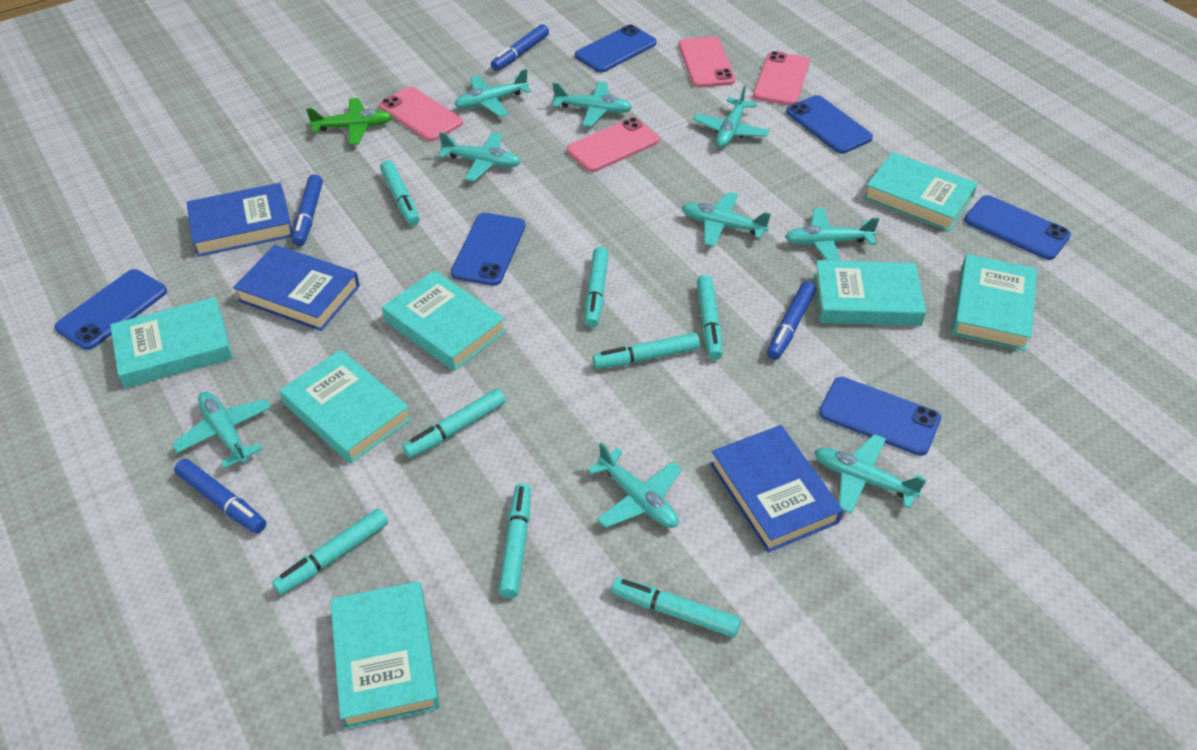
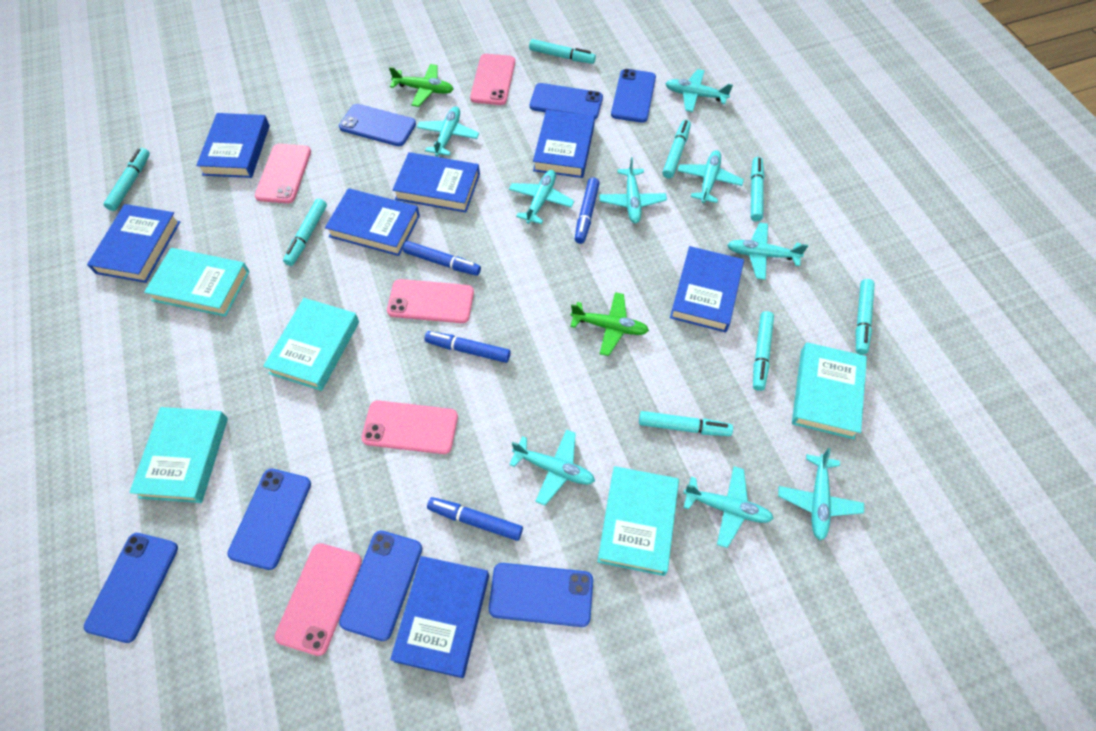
blue book: 3 -> 7
blue phone: 6 -> 7
green plane: 1 -> 2
pink phone: 4 -> 5
turquoise book: 7 -> 5

